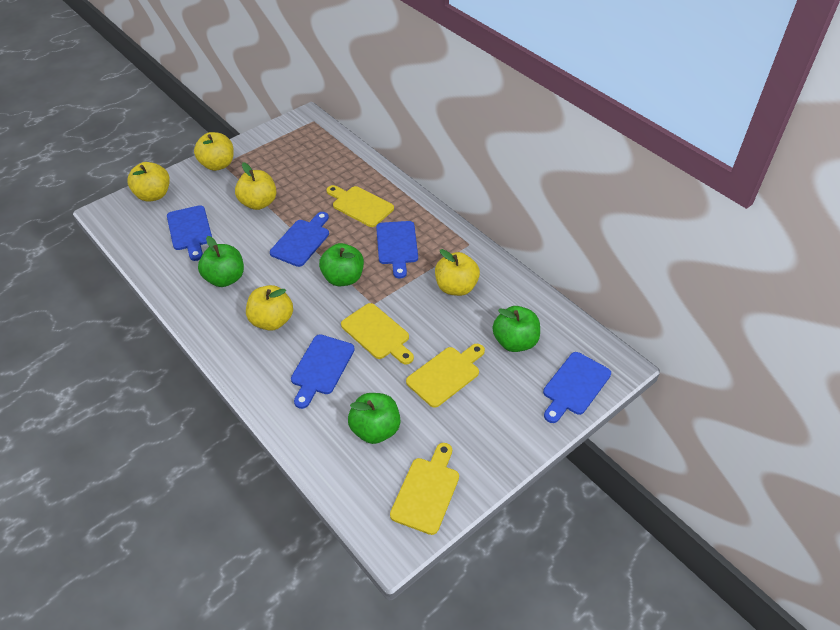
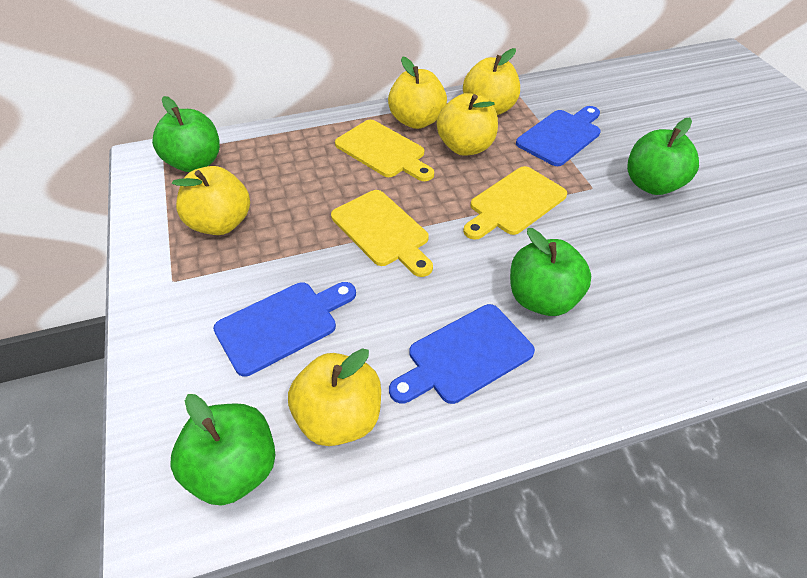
blue cutting board: 5 -> 3
yellow cutting board: 4 -> 3

